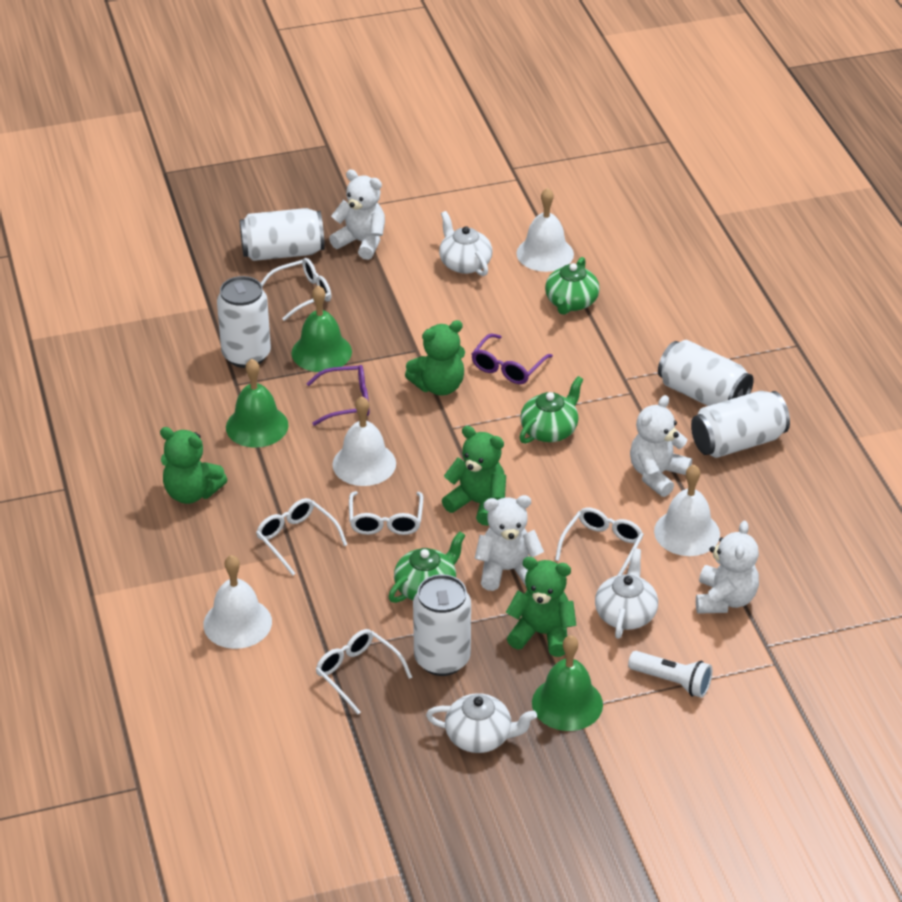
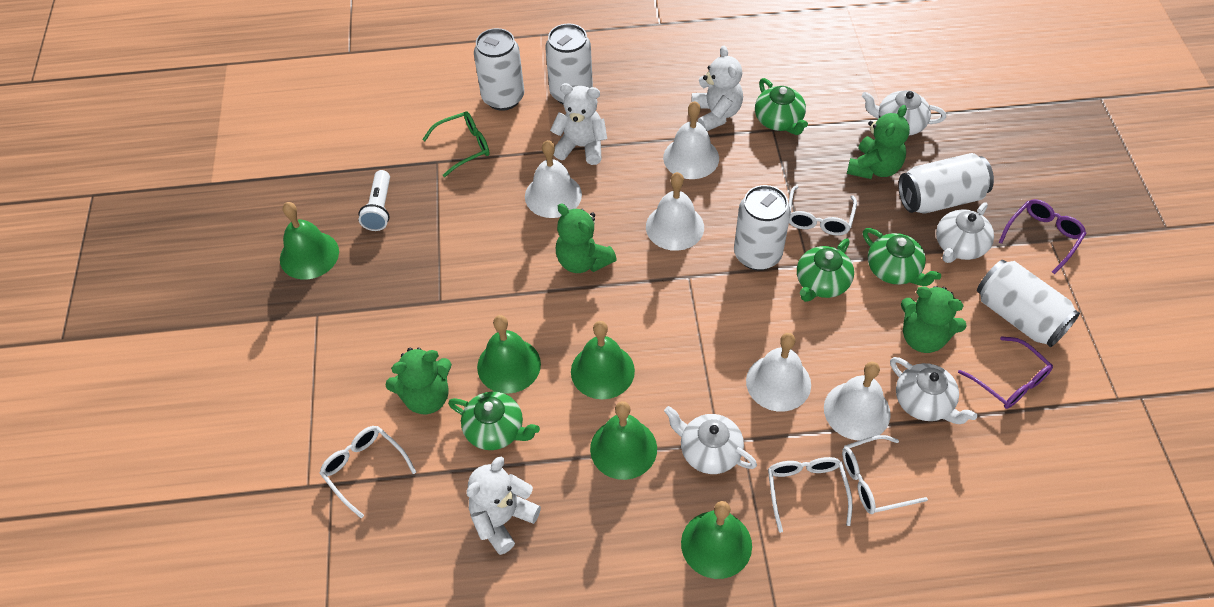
green bell: 3 -> 5
green glasses: 0 -> 1
green teapot: 3 -> 4
white bell: 4 -> 5
white glasses: 5 -> 4
white teapot: 3 -> 4
white teddy bear: 4 -> 3

